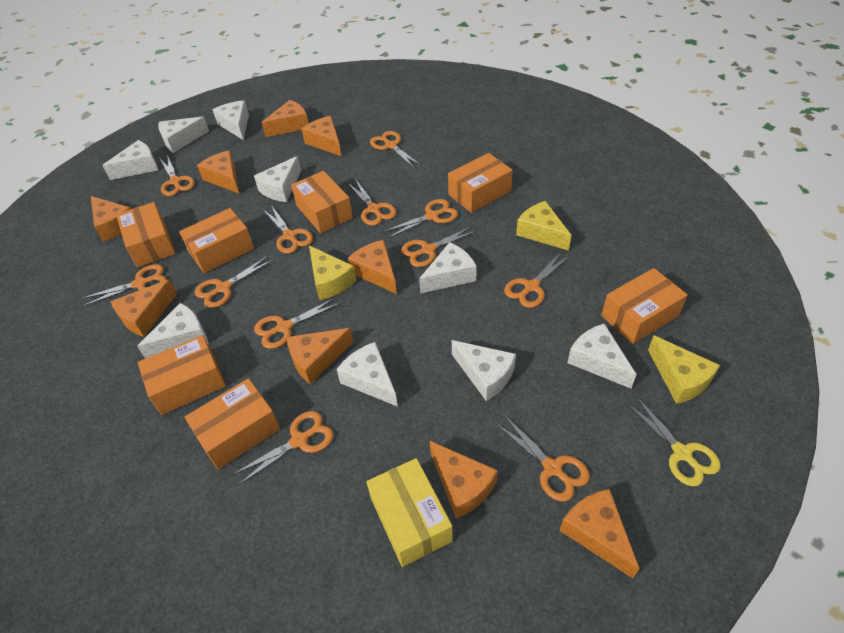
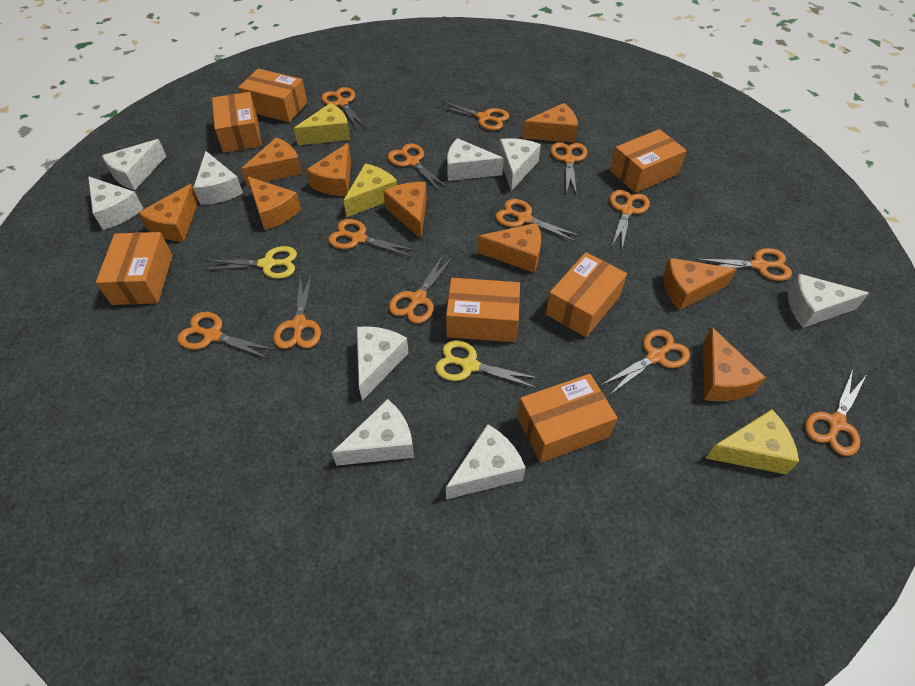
orange scissors: 12 -> 13
yellow box: 1 -> 0
yellow scissors: 1 -> 2

